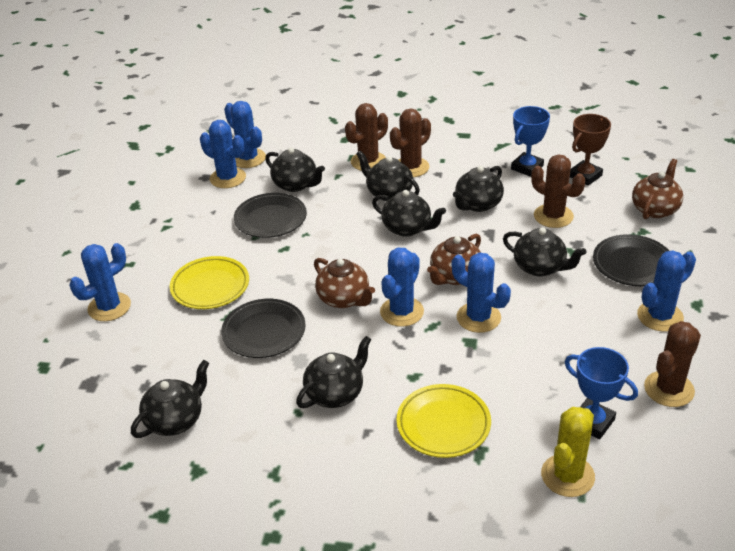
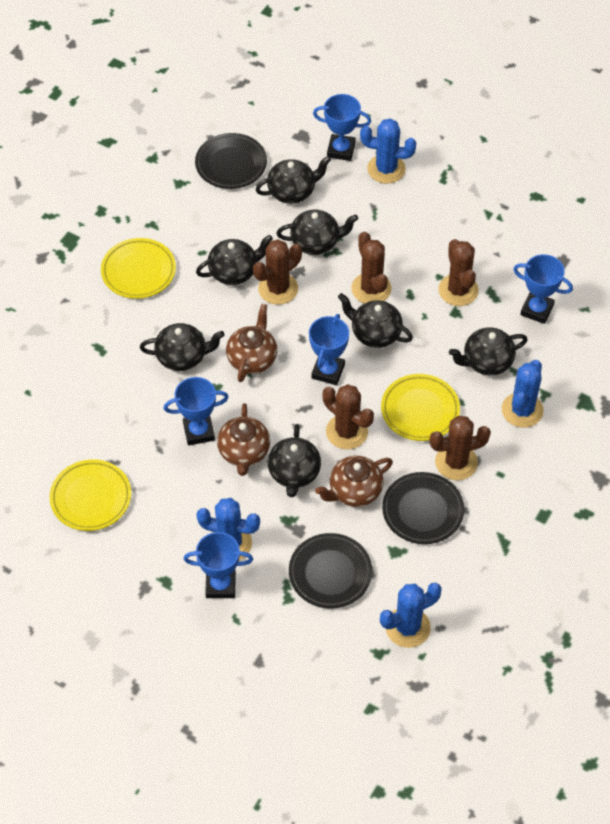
blue cactus: 6 -> 4
blue trophy: 2 -> 5
brown cactus: 4 -> 5
brown trophy: 1 -> 0
yellow cactus: 1 -> 0
yellow plate: 2 -> 3

